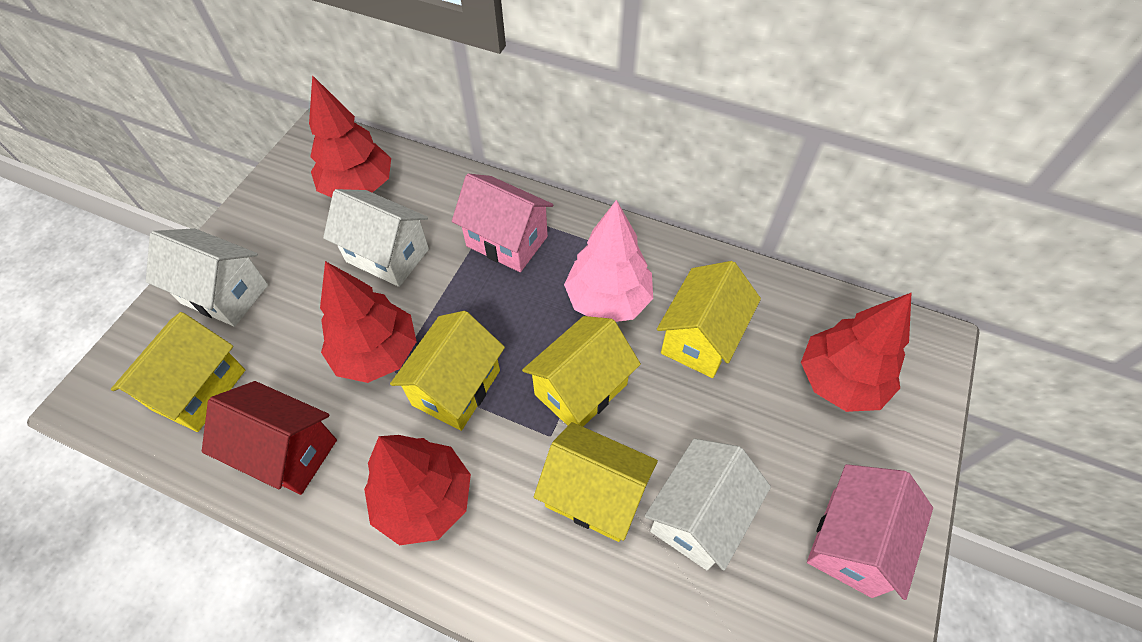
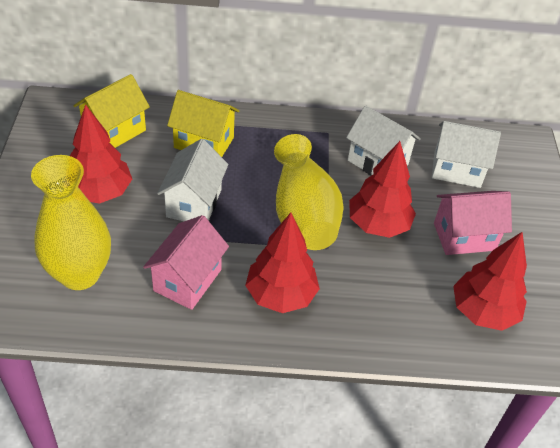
pink tree: 1 -> 0
red house: 1 -> 0
yellow house: 5 -> 2
yellow vase: 0 -> 2

